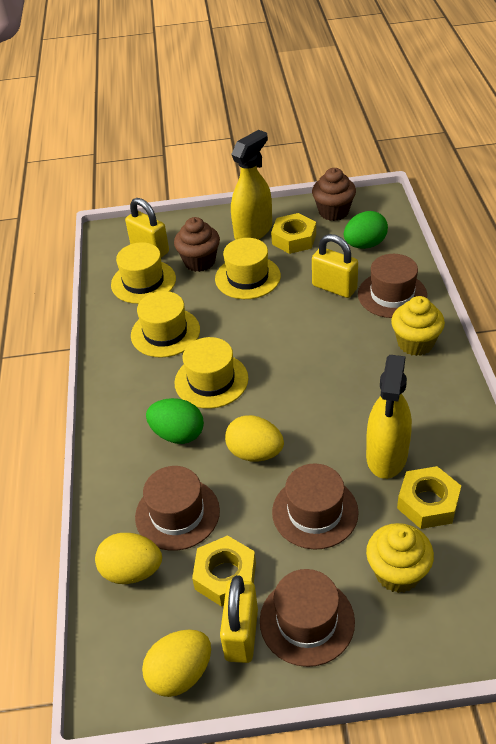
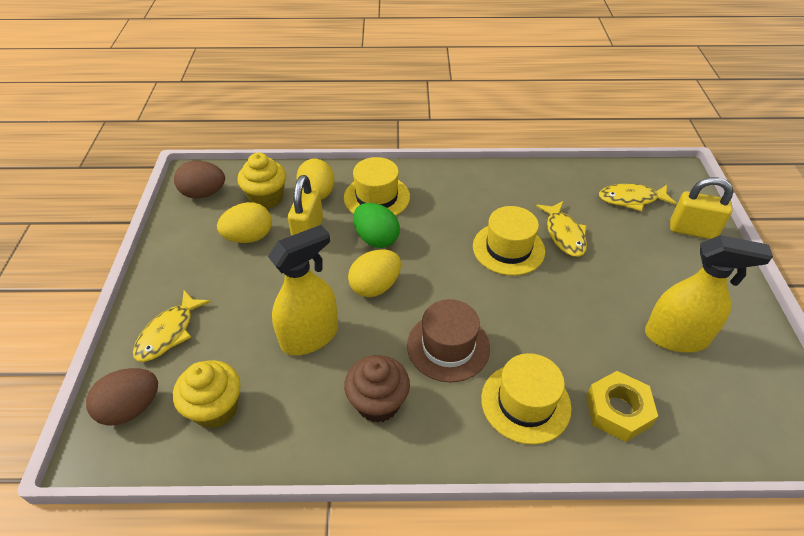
brown cupcake: 2 -> 1
brown egg: 0 -> 2
brown hat: 4 -> 1
green egg: 2 -> 1
yellow fish: 0 -> 3
yellow hat: 4 -> 3
yellow nut: 3 -> 1
yellow padlock: 3 -> 2

